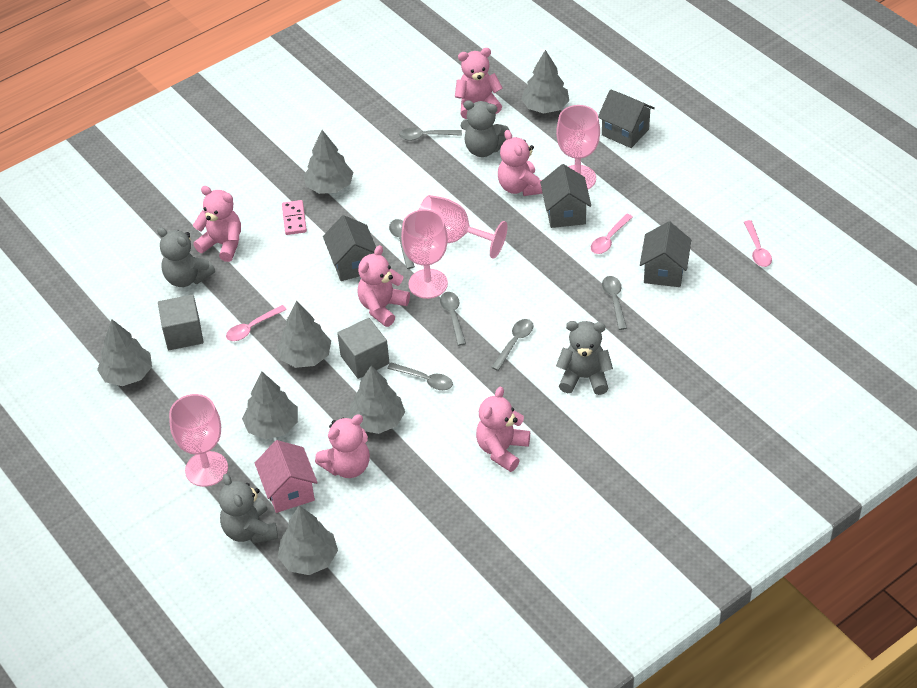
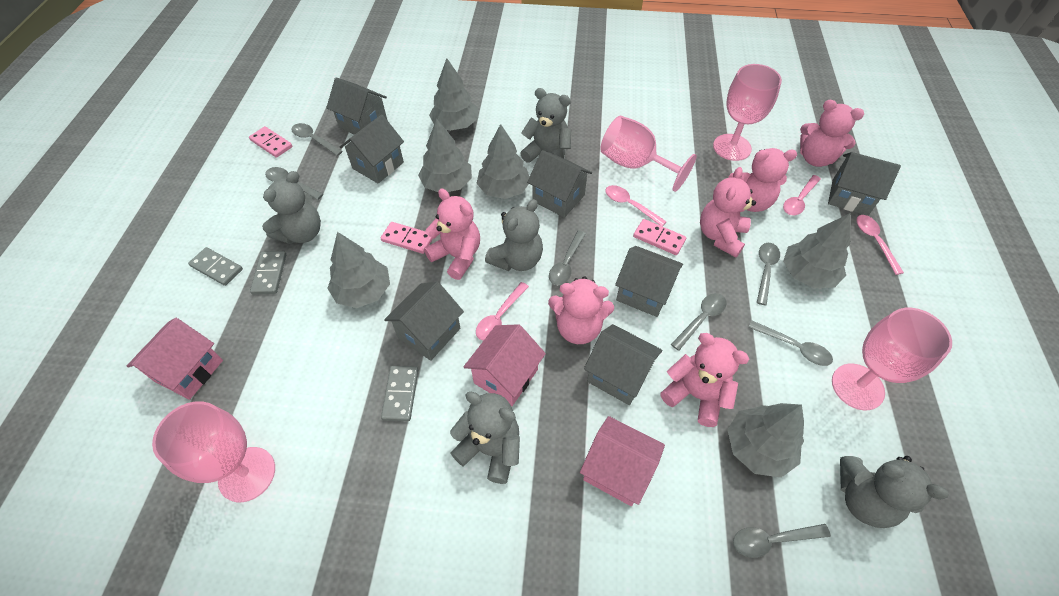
grey cube: 2 -> 0
grey domino: 0 -> 3
grey house: 4 -> 7
grey spoon: 6 -> 7
grey teddy bear: 4 -> 5
grey tree: 7 -> 6
pink domino: 1 -> 3
pink house: 1 -> 3
pink spoon: 3 -> 4

